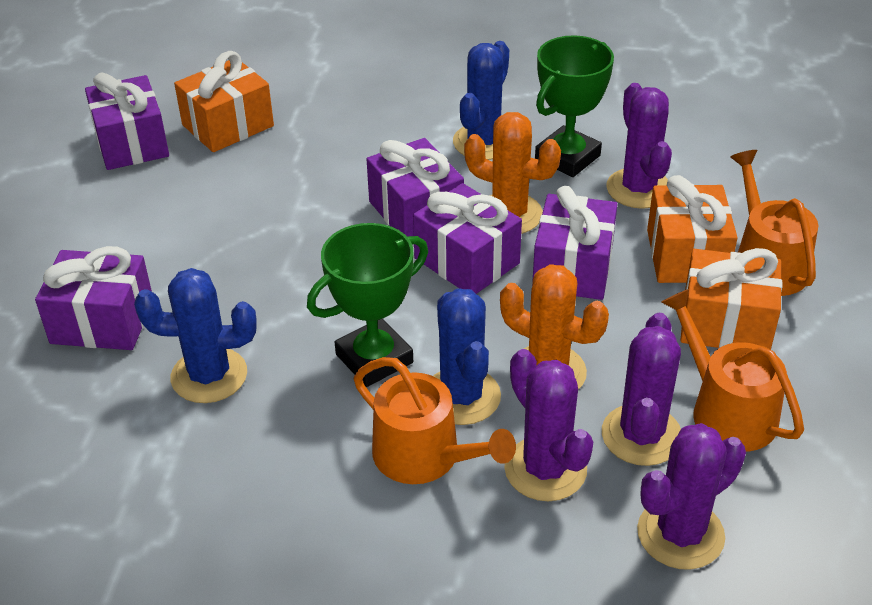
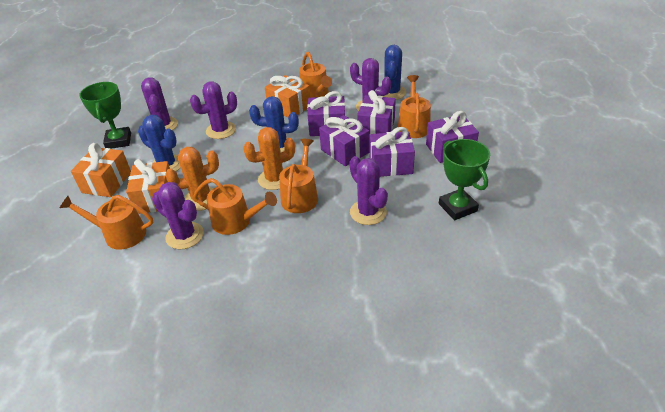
orange watering can: 3 -> 5
purple cactus: 4 -> 5

